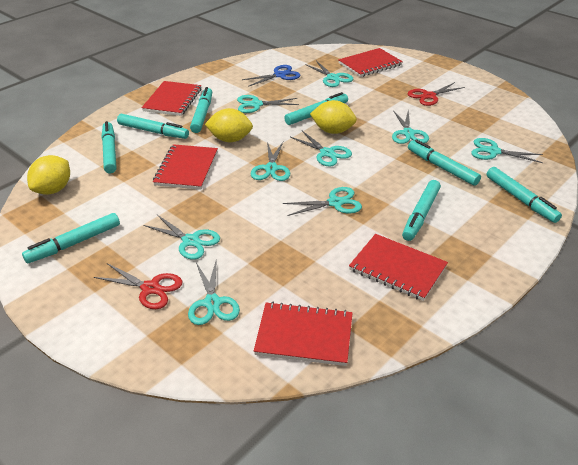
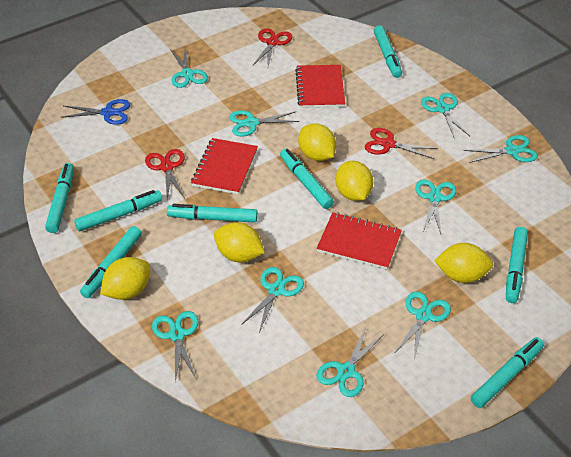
red notebook: 5 -> 3
red scissors: 2 -> 3
yellow lemon: 3 -> 5

